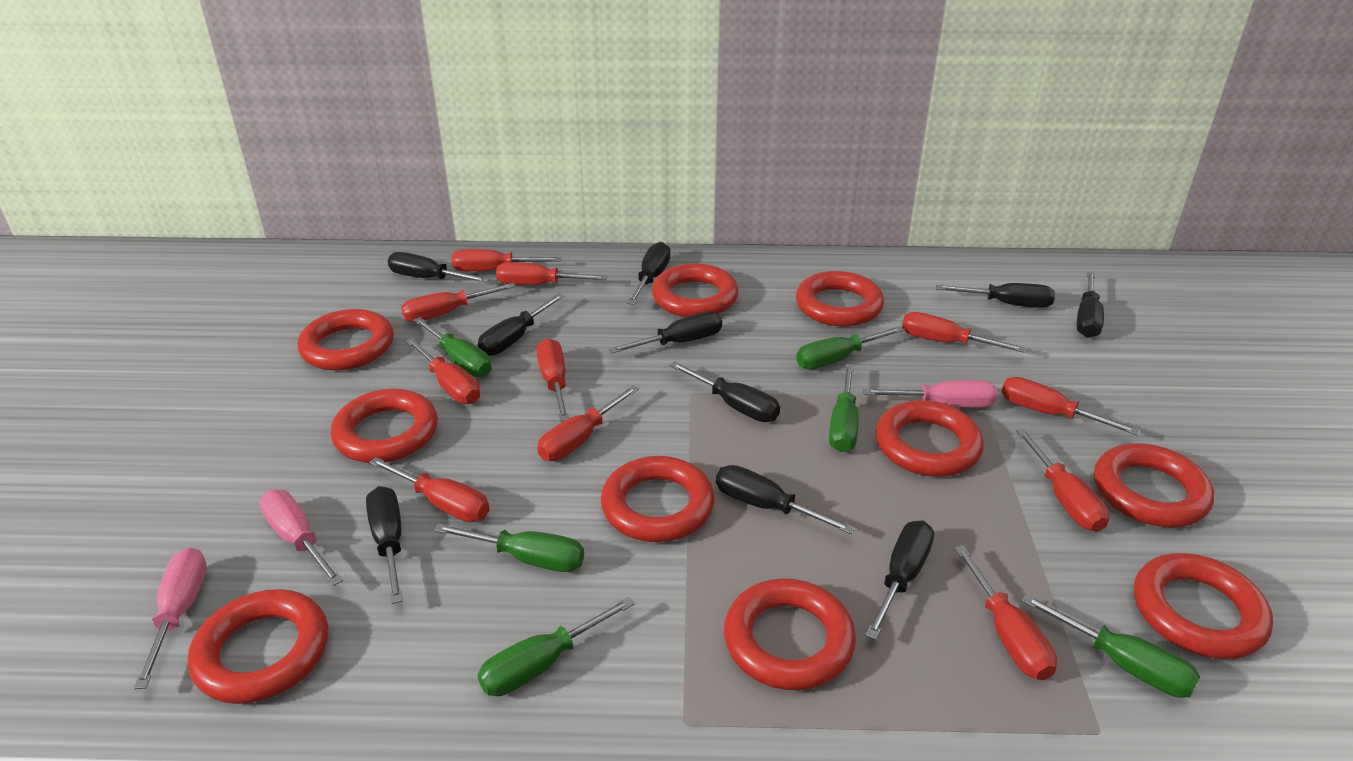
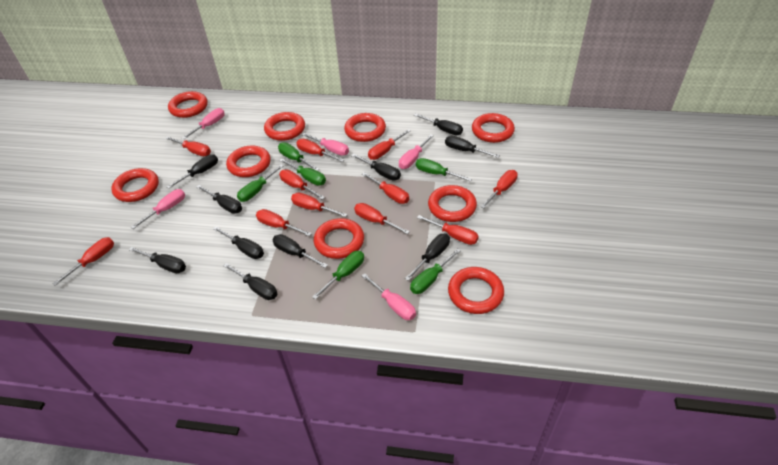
pink screwdriver: 3 -> 5
red ring: 10 -> 9

